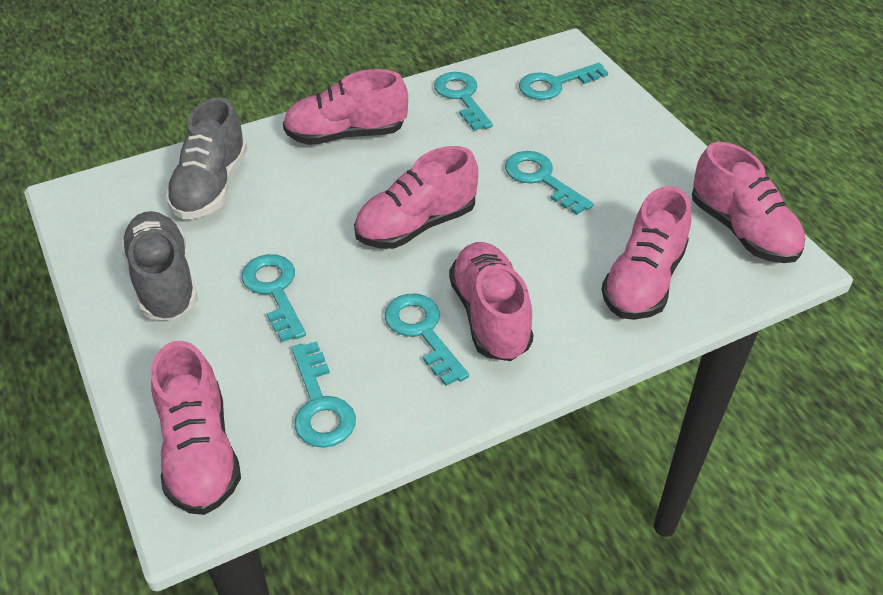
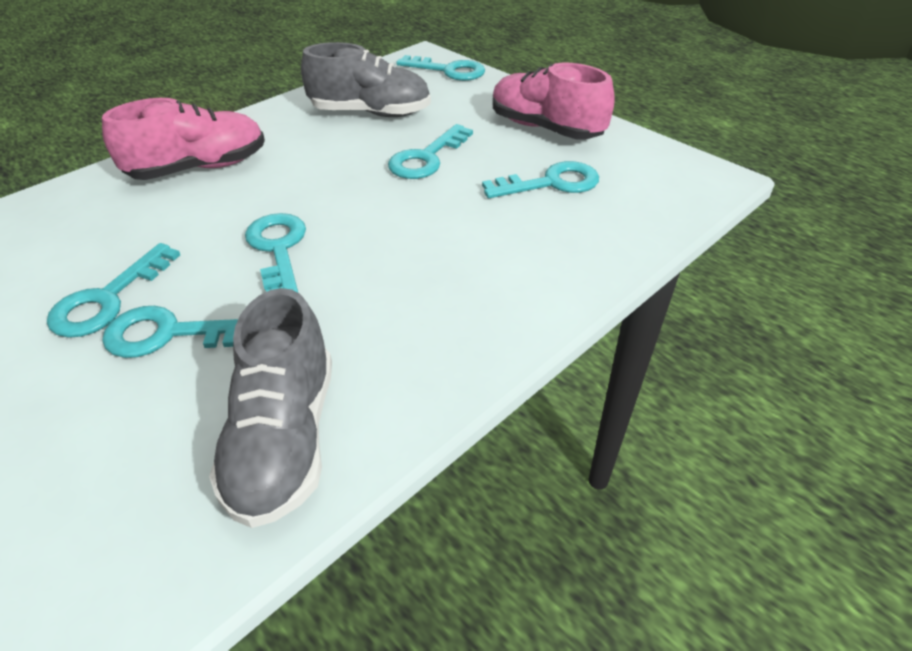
pink shoe: 6 -> 2

